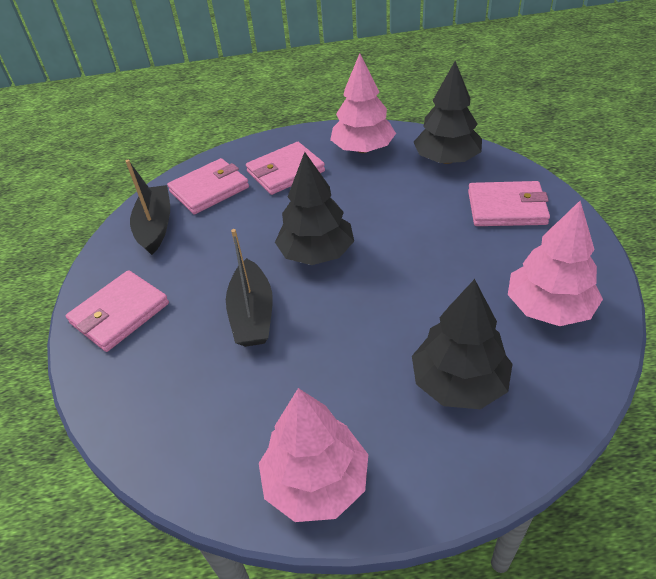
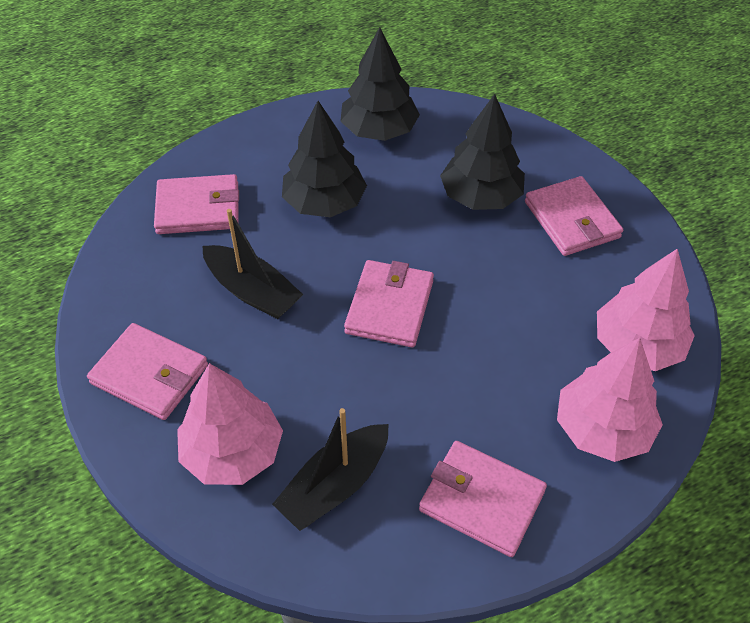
pink wallet: 4 -> 5

